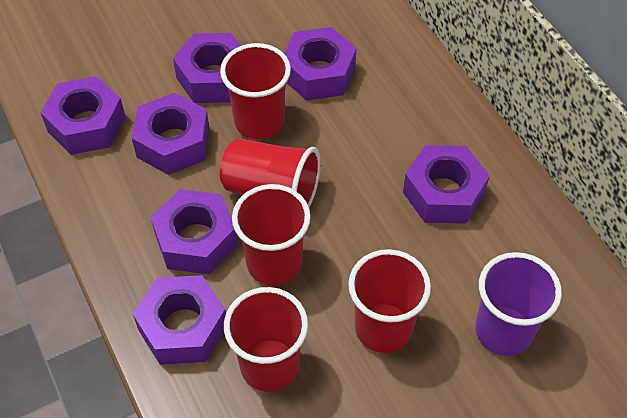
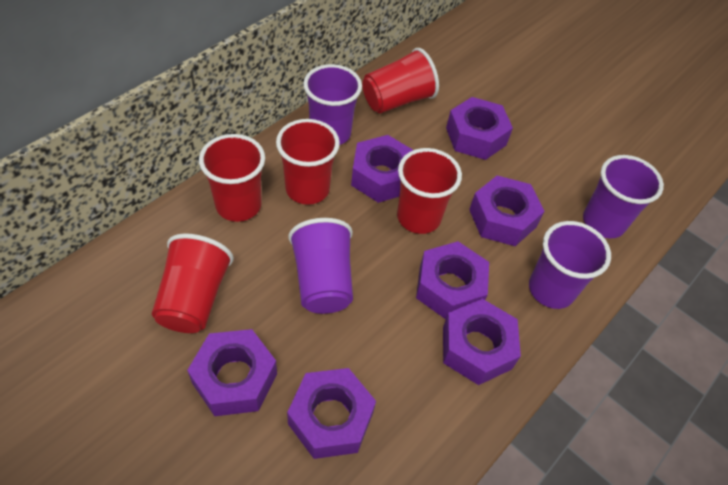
purple cup: 1 -> 4

